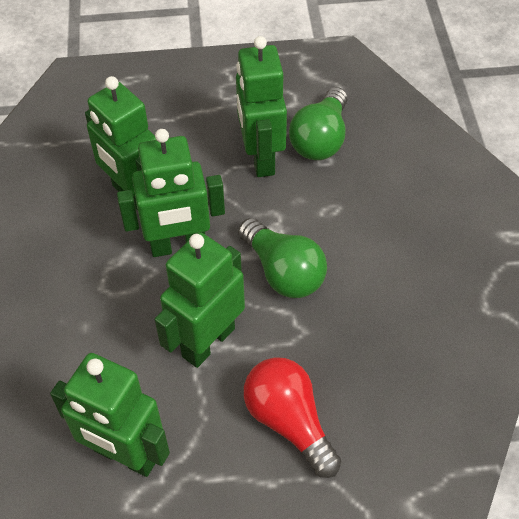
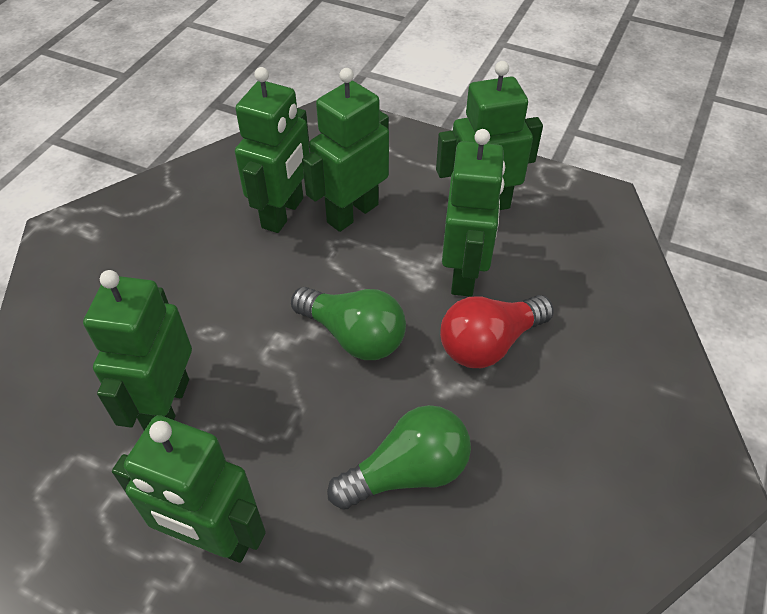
green robot: 5 -> 6

